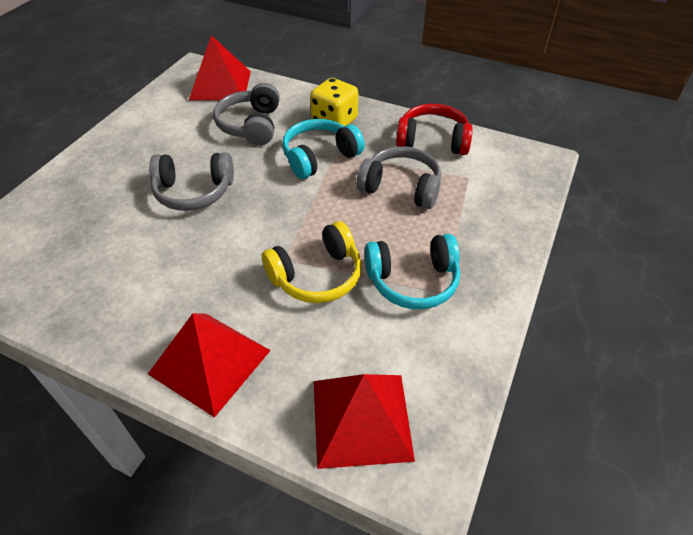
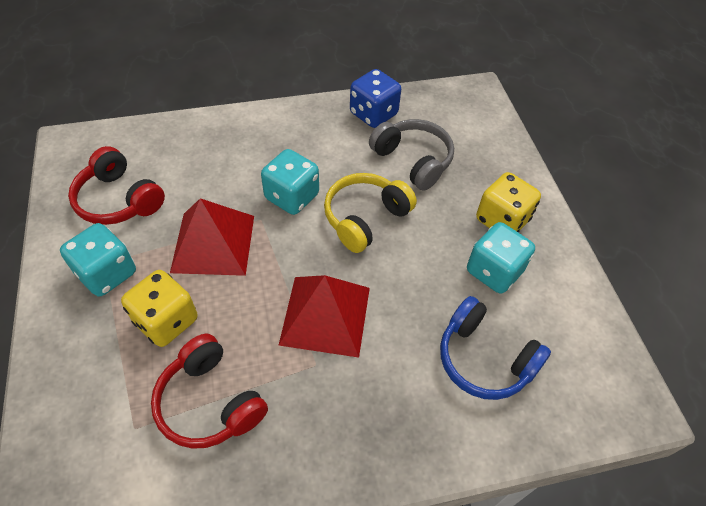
blue dice: 0 -> 1
blue headphones: 0 -> 1
grey headphones: 3 -> 1
red headphones: 1 -> 2
red pyramid: 3 -> 2
turquoise dice: 0 -> 3
turquoise headphones: 2 -> 0
yellow dice: 1 -> 2

